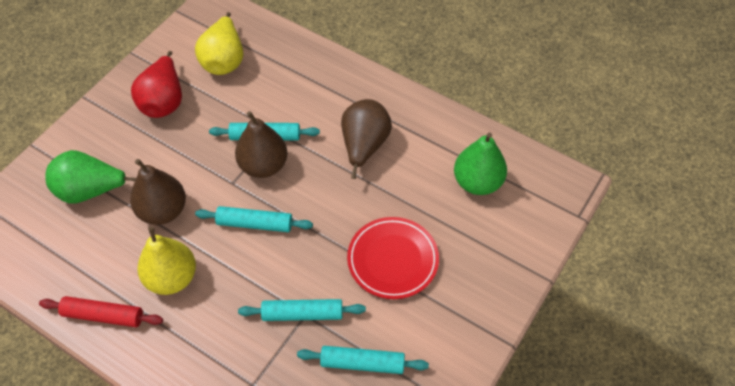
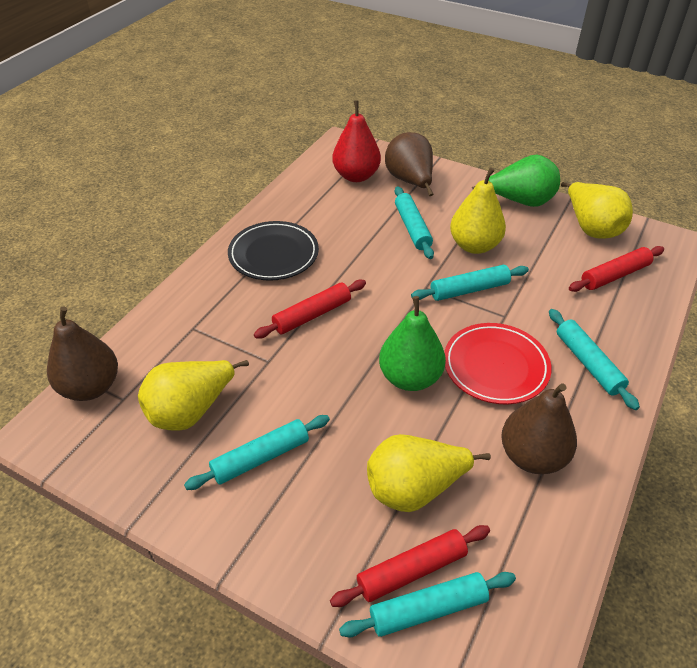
black plate: 0 -> 1
red rolling pin: 1 -> 3
turquoise rolling pin: 4 -> 5
yellow pear: 2 -> 4

